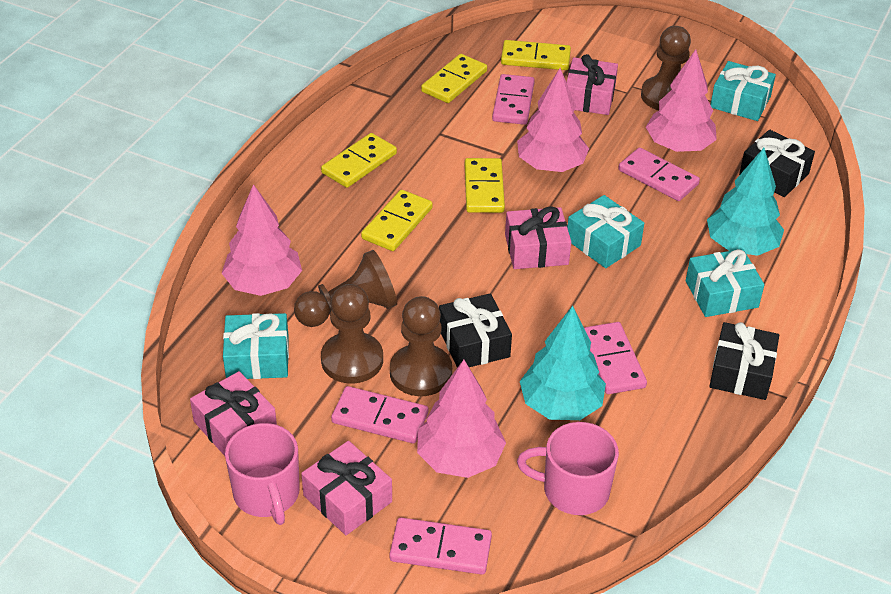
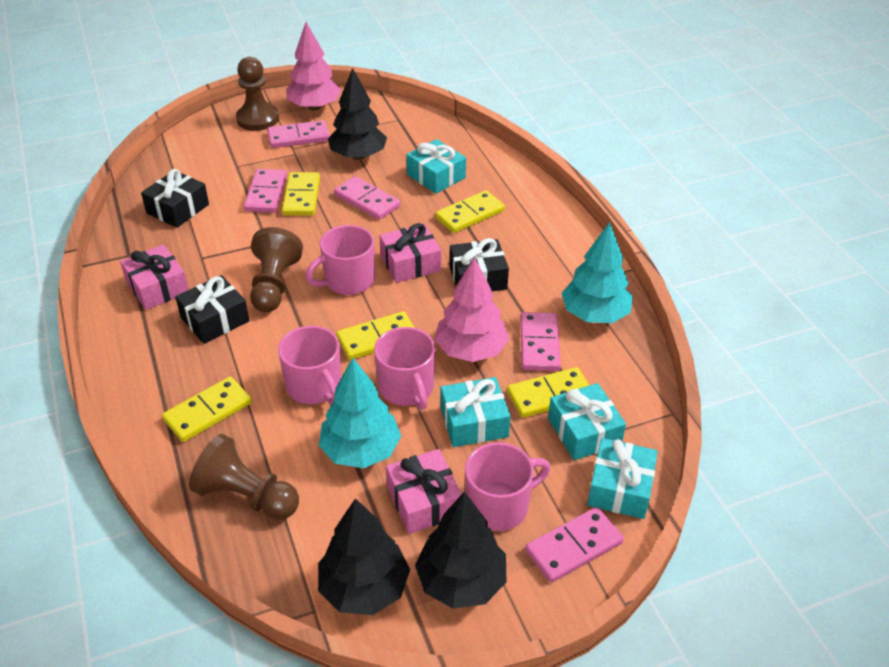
black tree: 0 -> 3
brown pawn: 4 -> 3
pink gift: 4 -> 3
pink mug: 2 -> 4
pink tree: 4 -> 2

